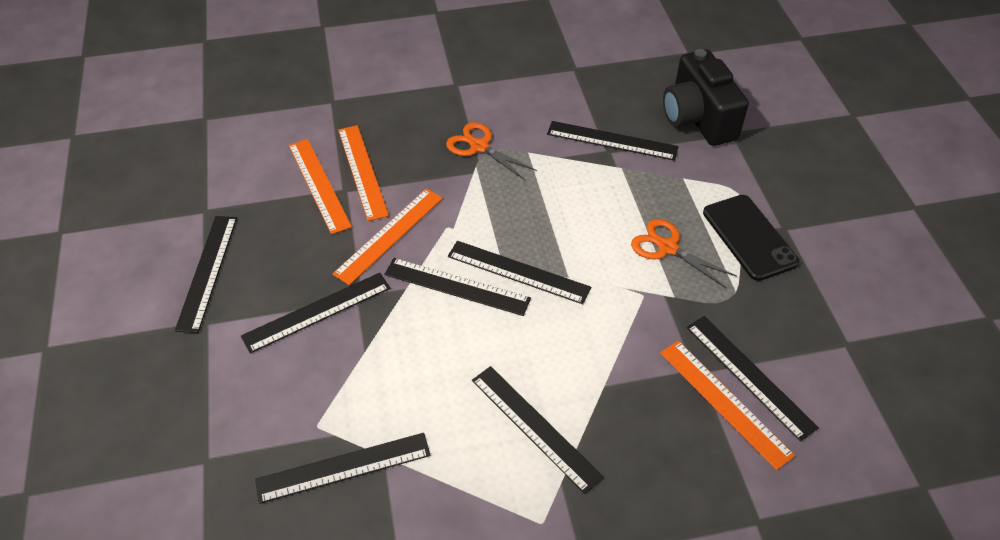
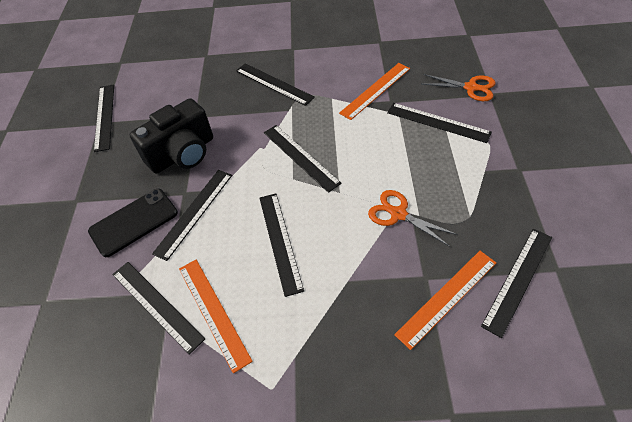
orange ruler: 4 -> 3

